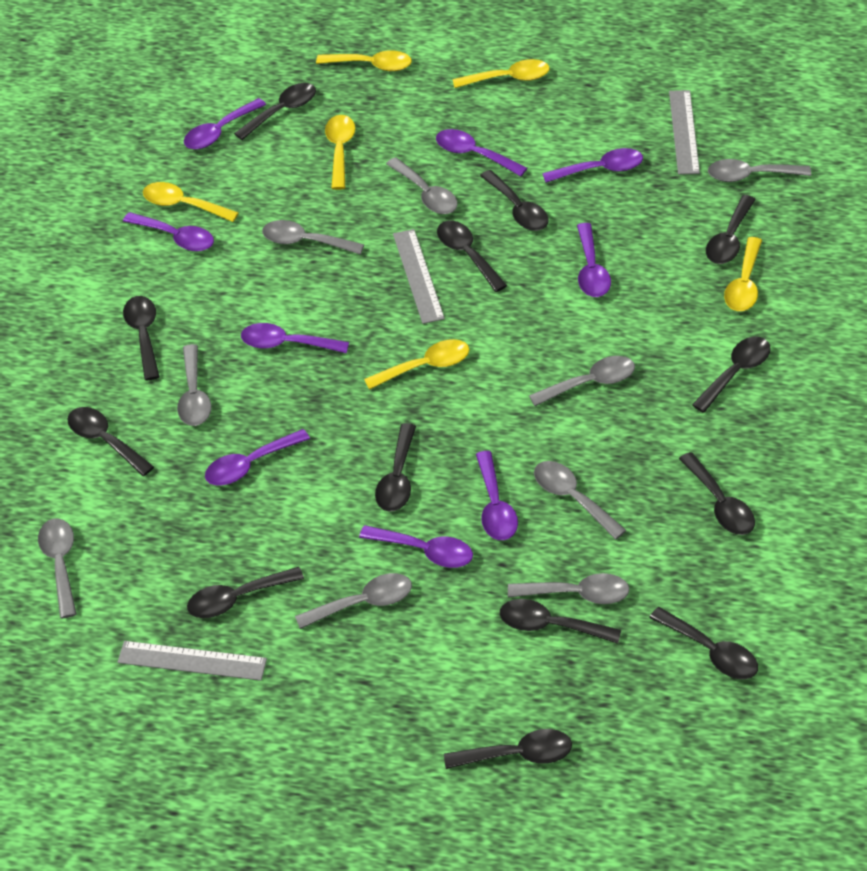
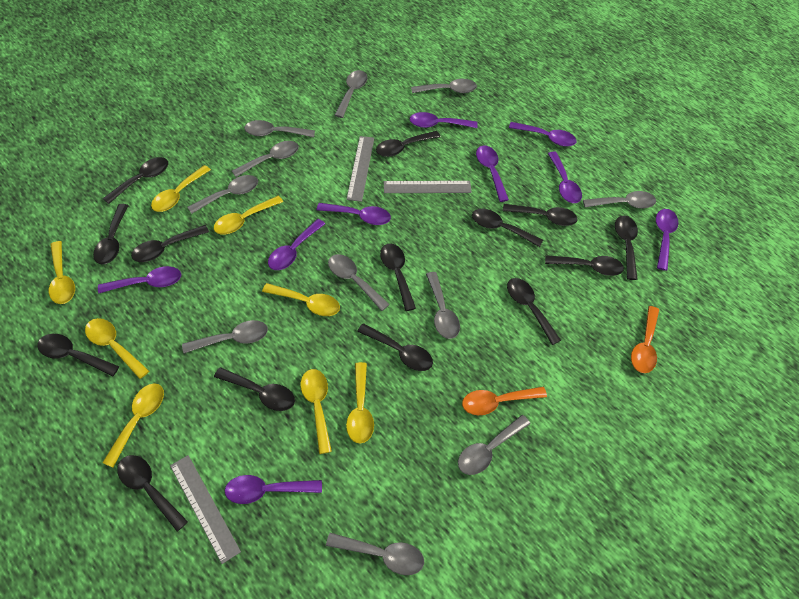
black spoon: 13 -> 14
grey spoon: 9 -> 11
orange spoon: 0 -> 2
yellow spoon: 6 -> 8

